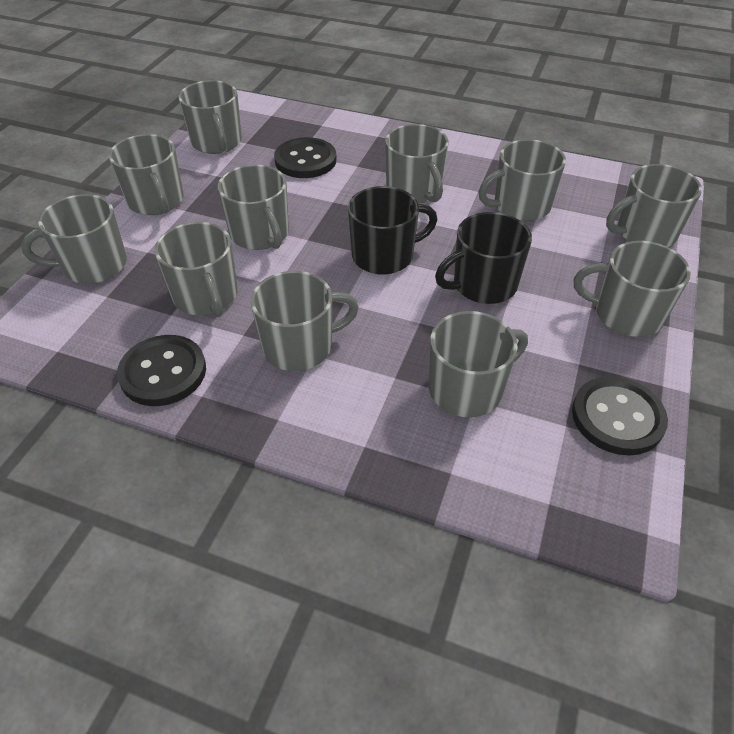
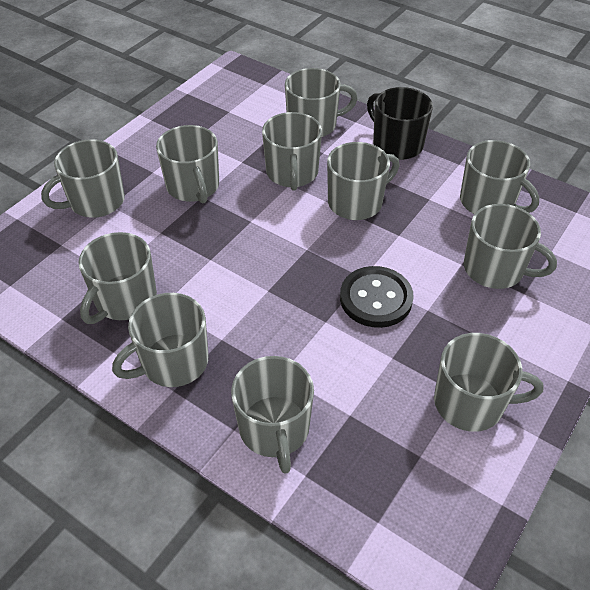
black button: 3 -> 1
black mug: 2 -> 1

